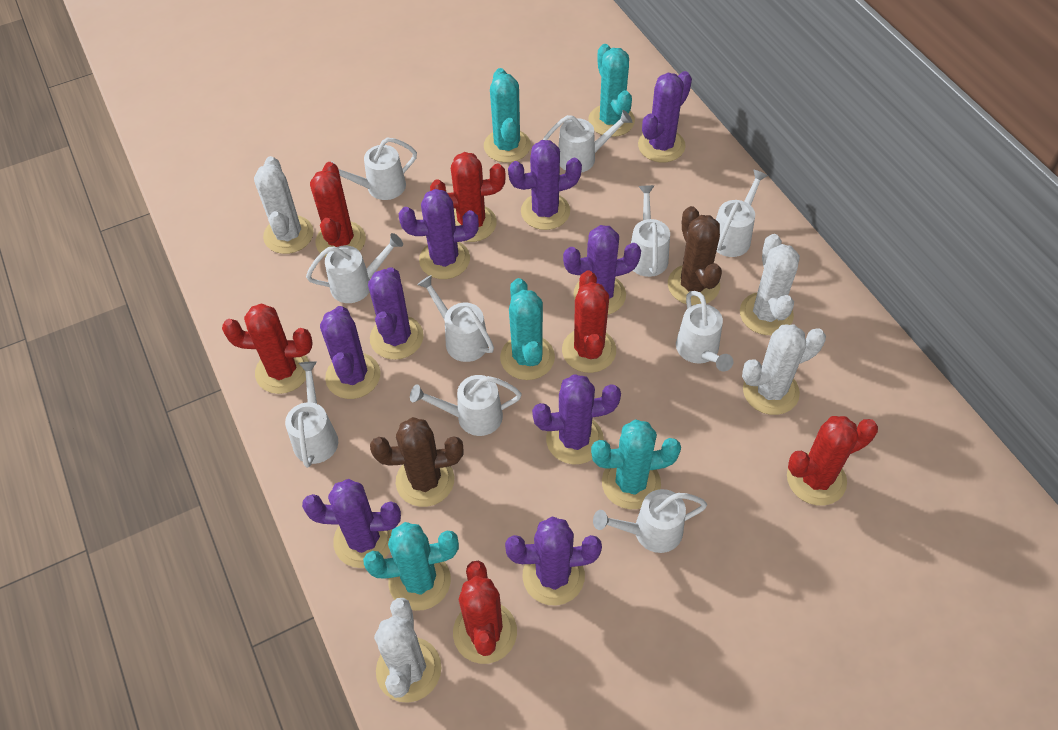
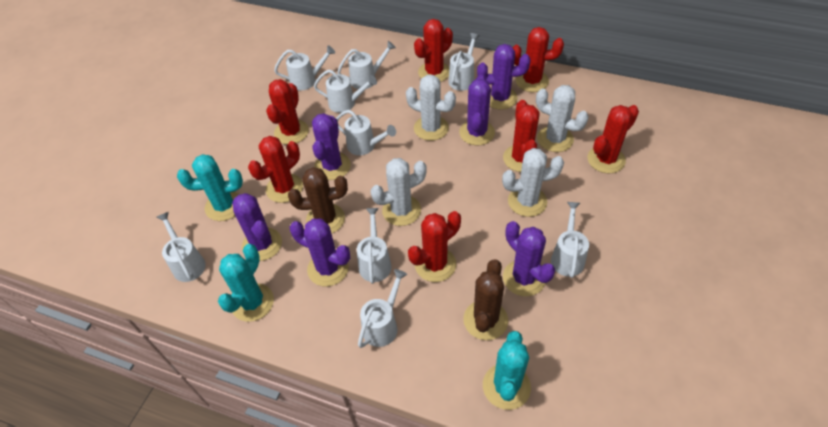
purple cactus: 9 -> 6
red cactus: 6 -> 7
turquoise cactus: 5 -> 3
white watering can: 10 -> 9

